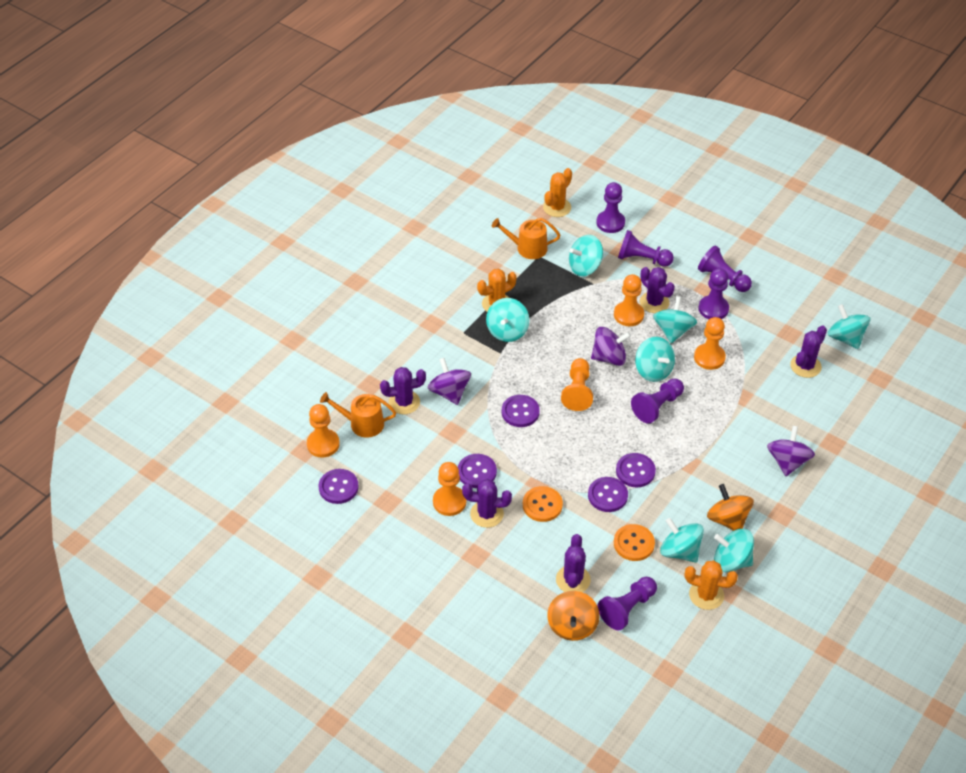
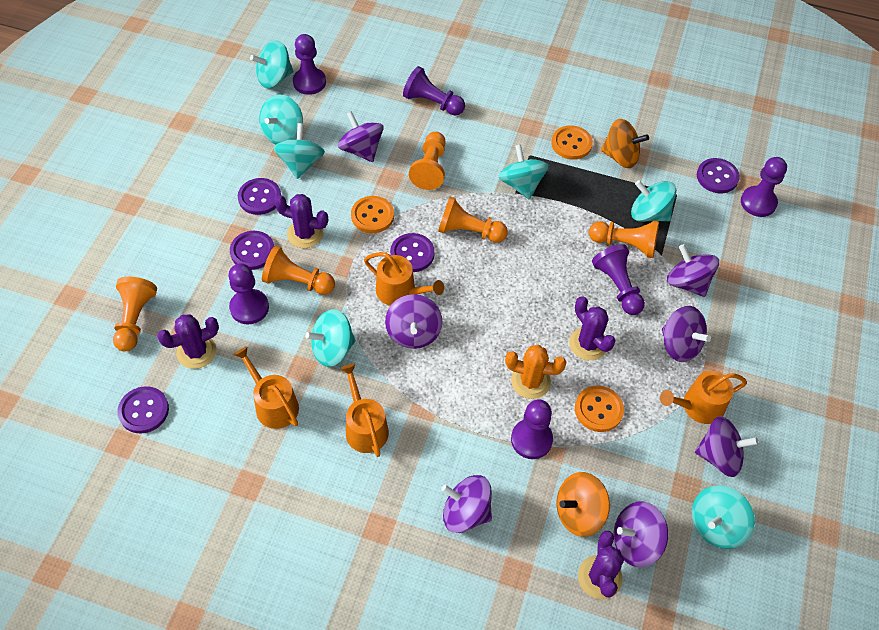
orange button: 2 -> 3
orange cactus: 3 -> 1
orange watering can: 2 -> 4
purple cactus: 5 -> 4
purple spinning top: 3 -> 7

